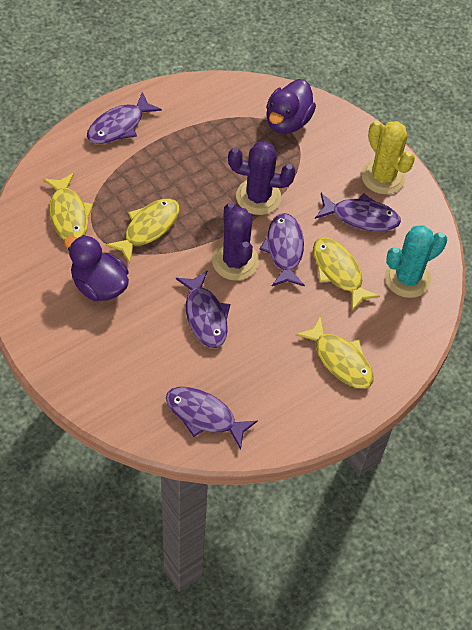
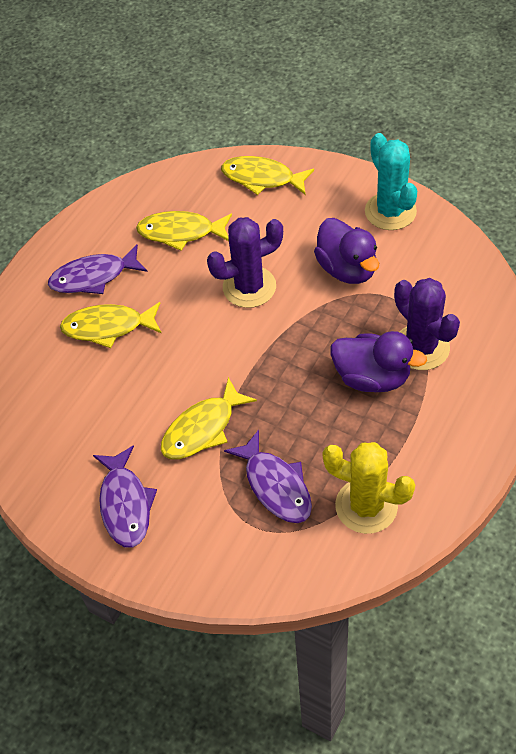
purple fish: 5 -> 3

